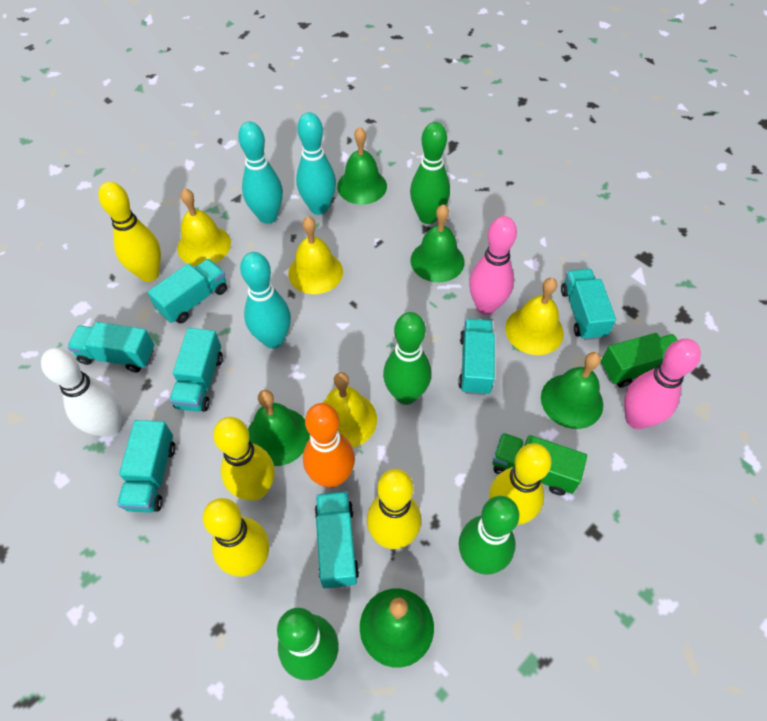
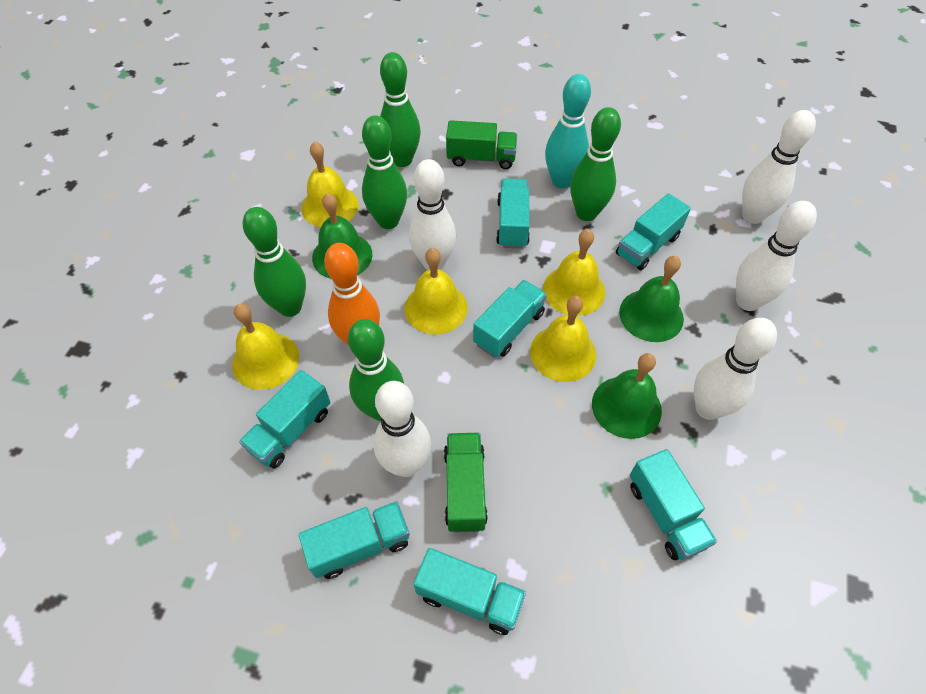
green bell: 5 -> 3
green bowling pin: 4 -> 5
pink bowling pin: 2 -> 0
turquoise bowling pin: 3 -> 1
white bowling pin: 1 -> 5
yellow bell: 4 -> 5
yellow bowling pin: 5 -> 0

